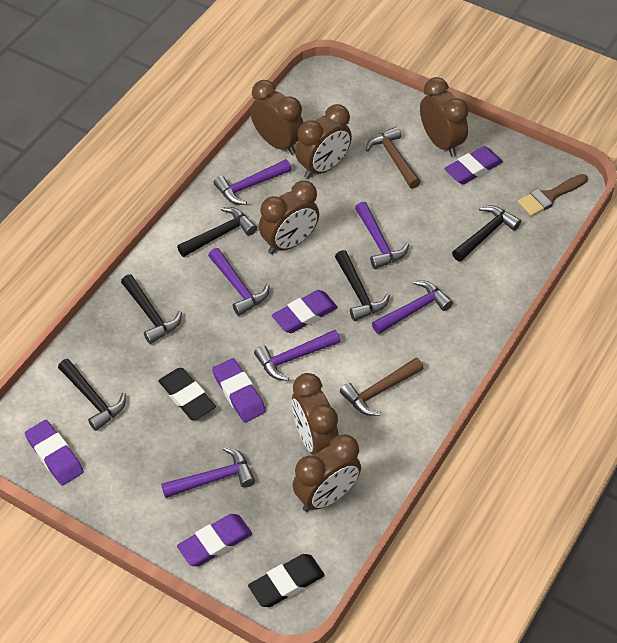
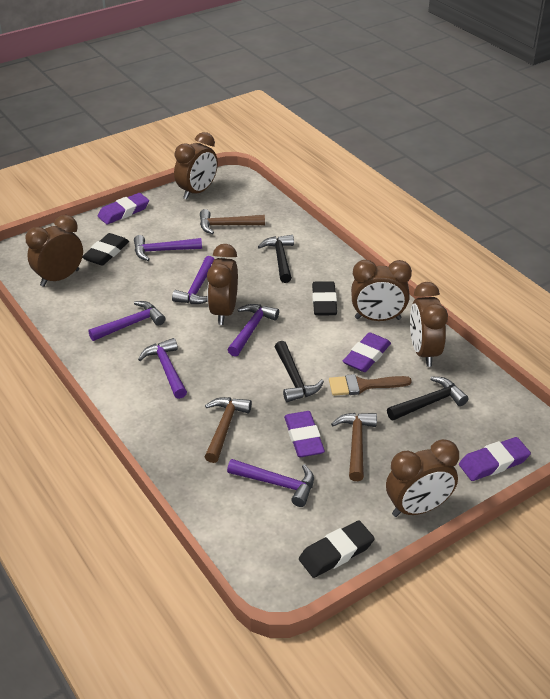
black eraser: 2 -> 3
black hammer: 5 -> 3
brown hammer: 2 -> 3
purple eraser: 5 -> 4

